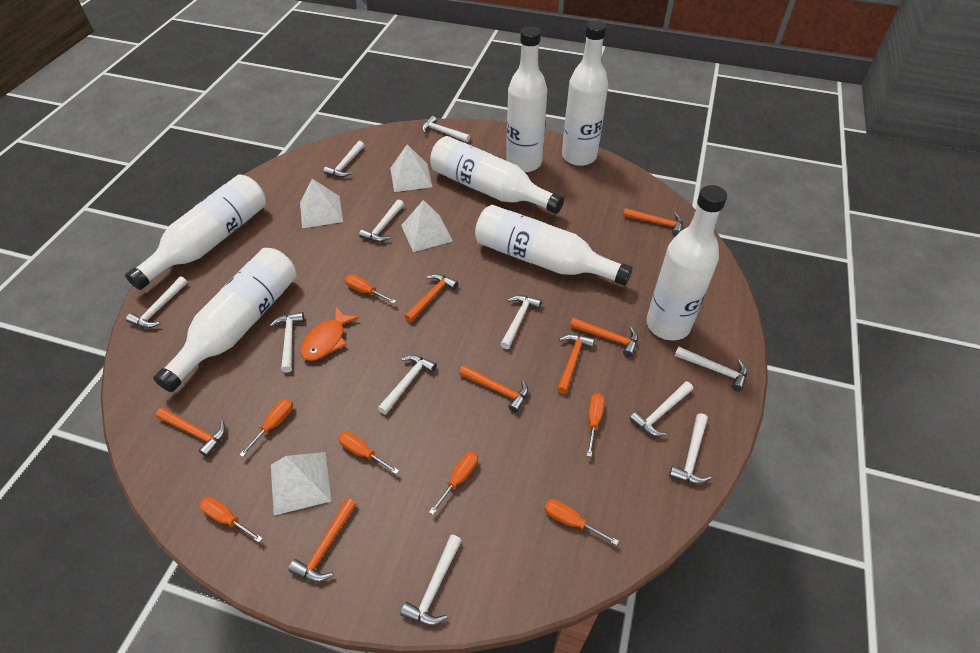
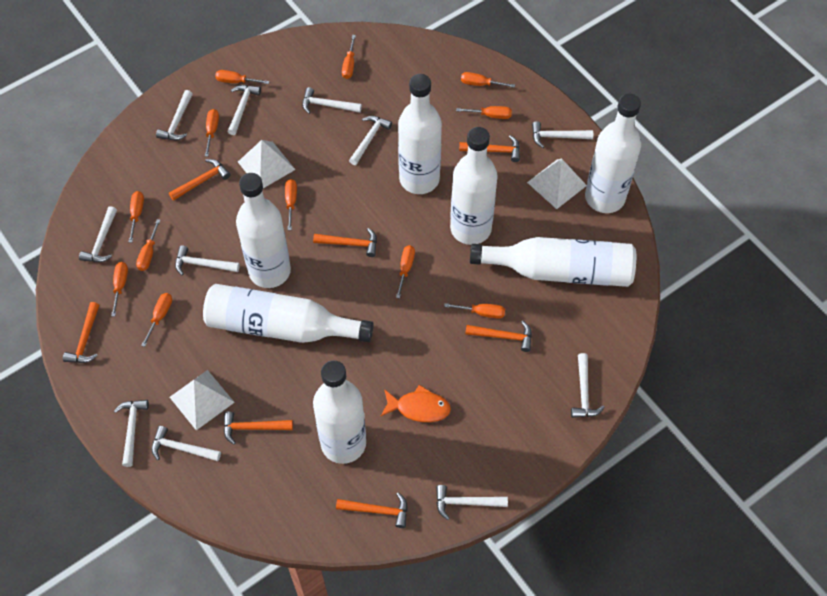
orange screwdriver: 7 -> 12
white pyramid: 4 -> 3

